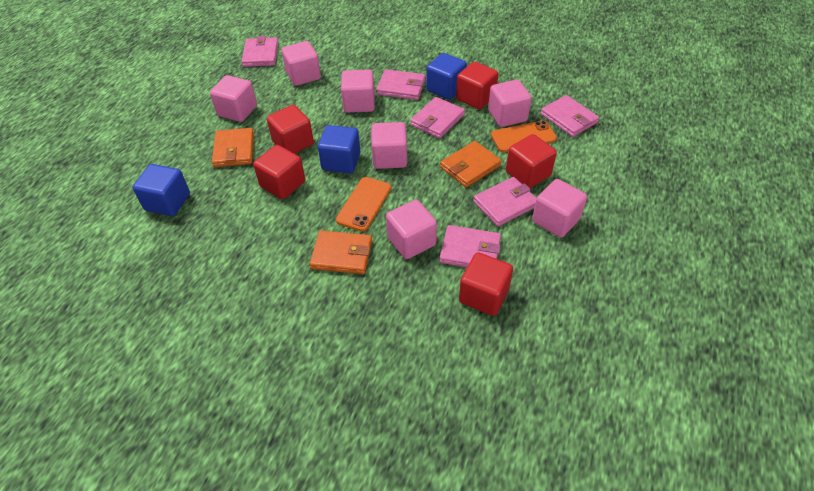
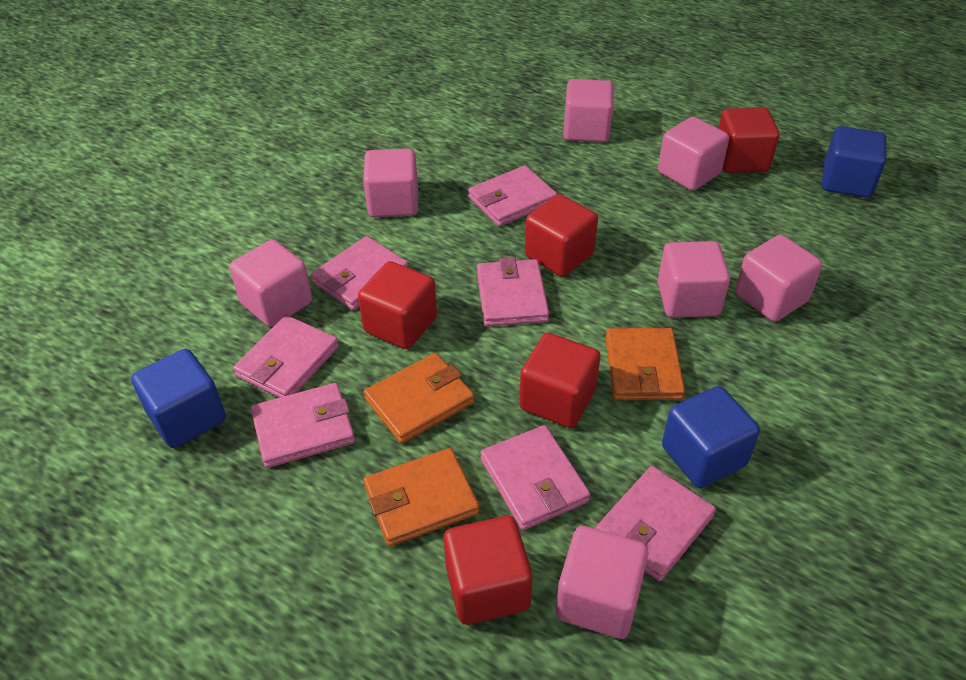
orange phone: 2 -> 0
pink wallet: 6 -> 7

